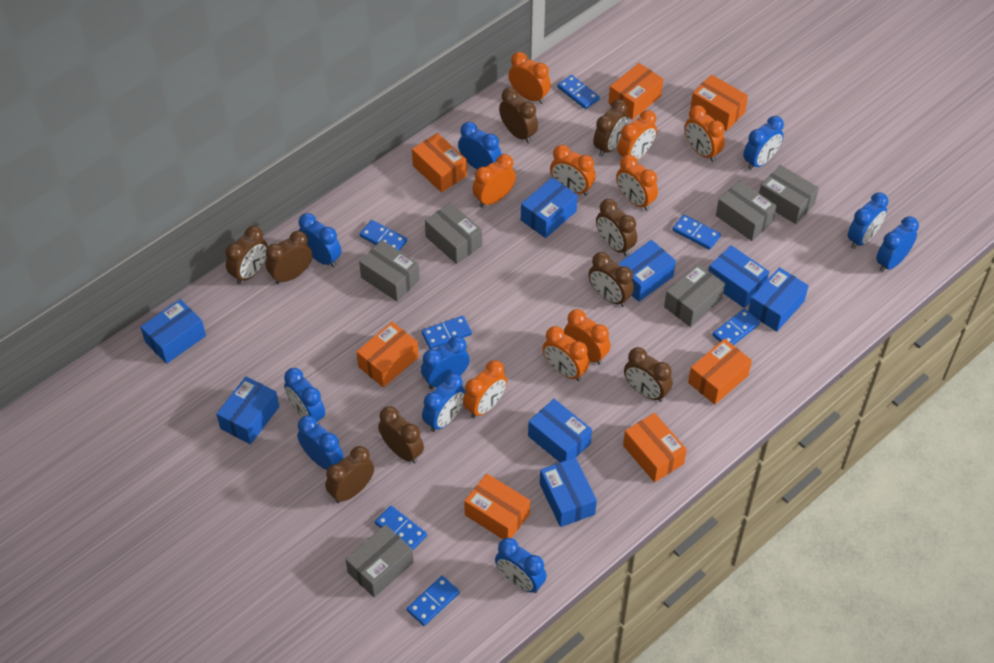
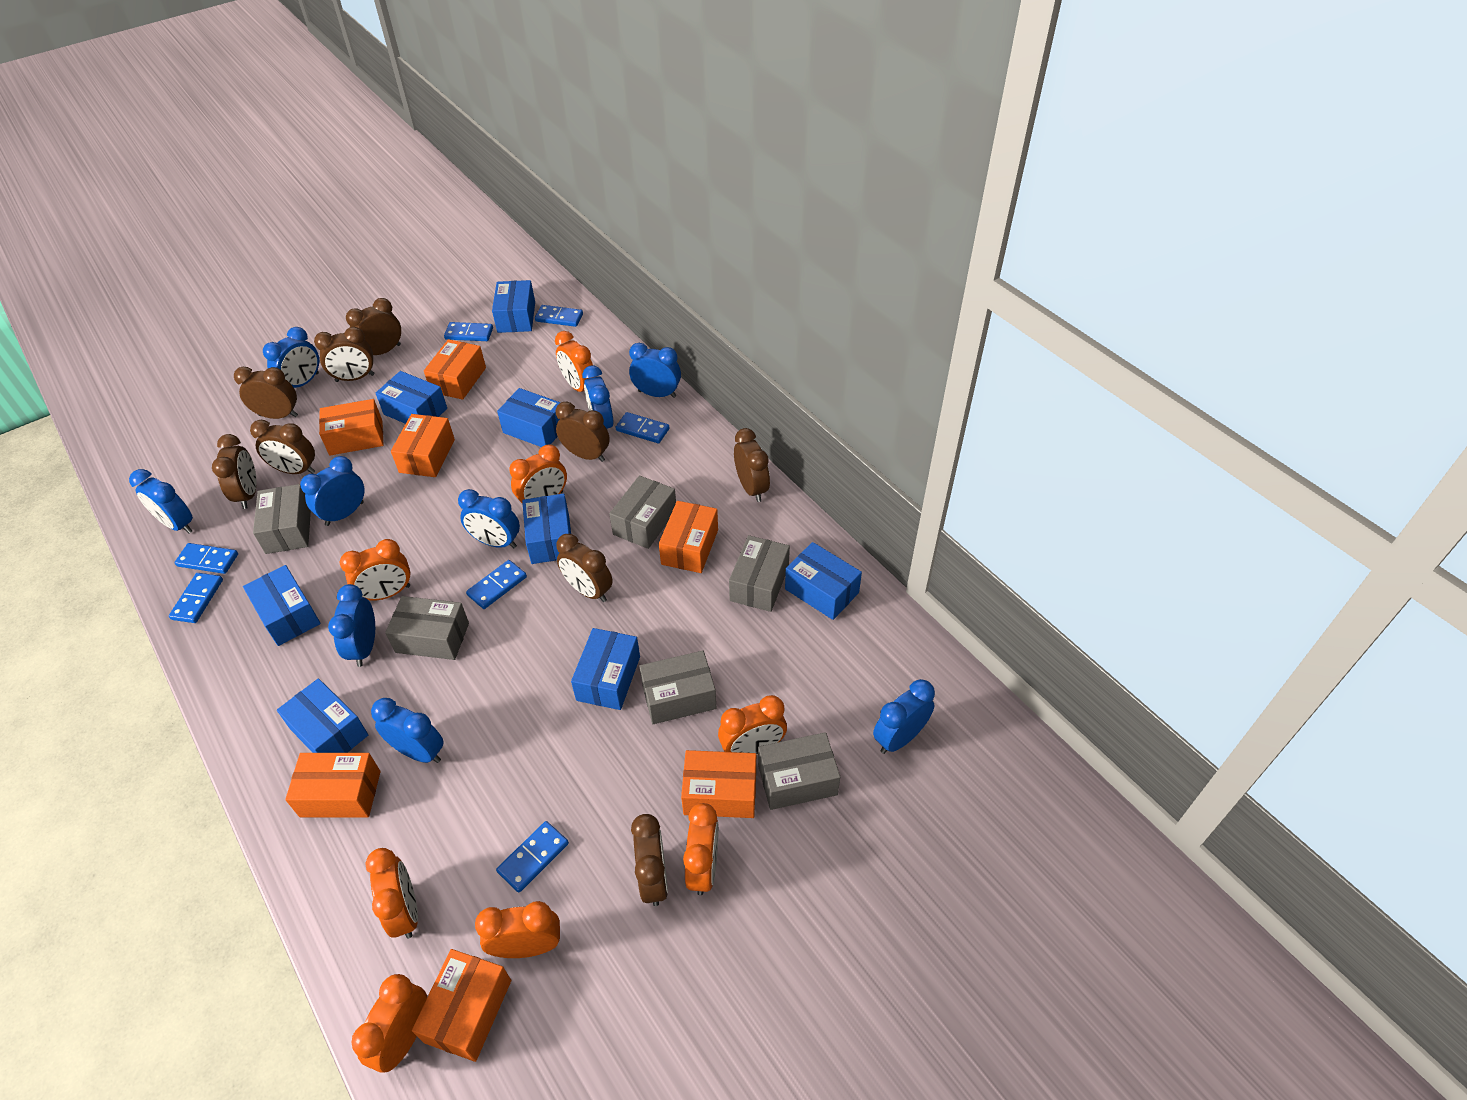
blue clock: 10 -> 9
orange clock: 9 -> 8

